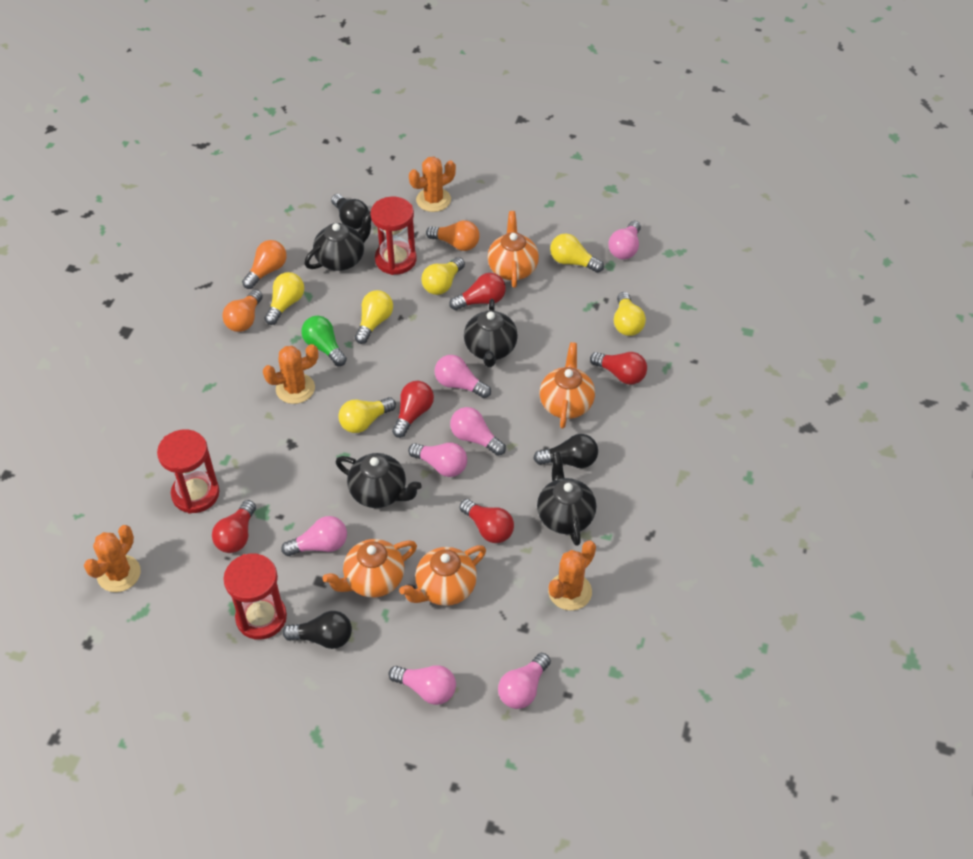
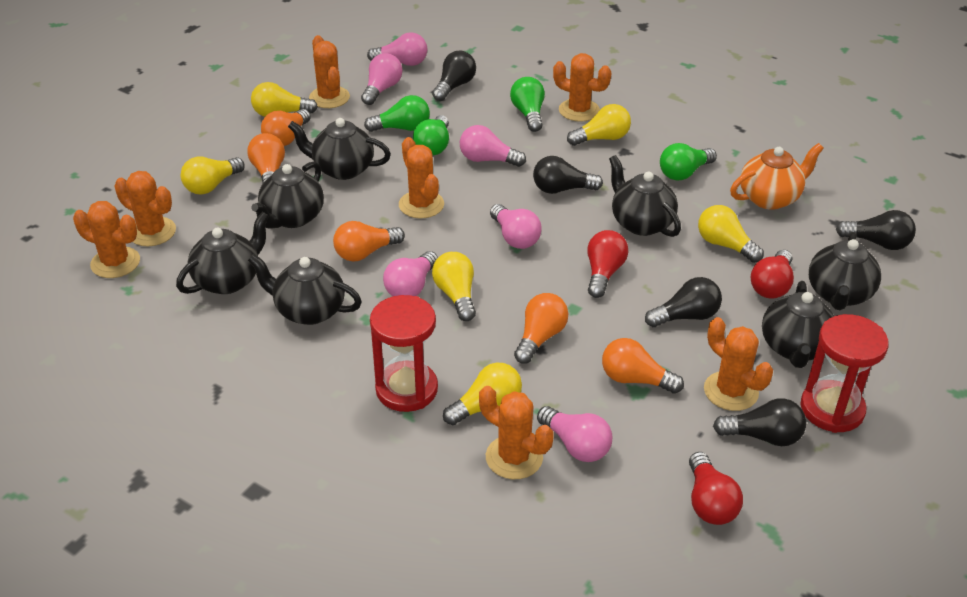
black light bulb: 3 -> 5
black teapot: 4 -> 7
green light bulb: 1 -> 4
orange cactus: 4 -> 7
orange light bulb: 3 -> 5
orange teapot: 4 -> 1
pink light bulb: 7 -> 6
red hourglass: 3 -> 2
red light bulb: 5 -> 3

